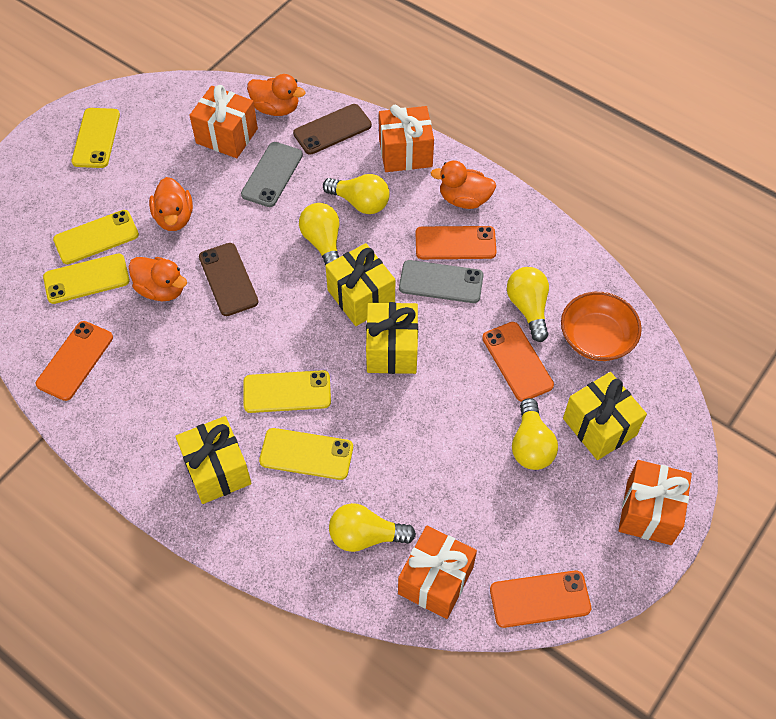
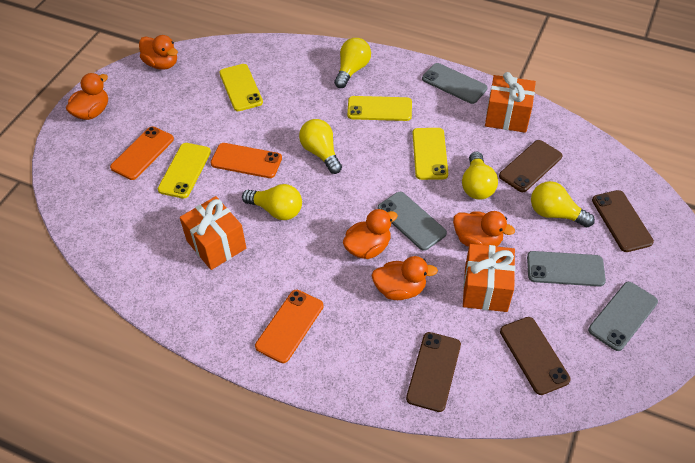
brown phone: 2 -> 4
grey phone: 2 -> 4
orange bowl: 1 -> 0
orange duck: 4 -> 5
orange gift: 4 -> 3
orange phone: 4 -> 3
yellow gift: 4 -> 0
yellow phone: 5 -> 4

